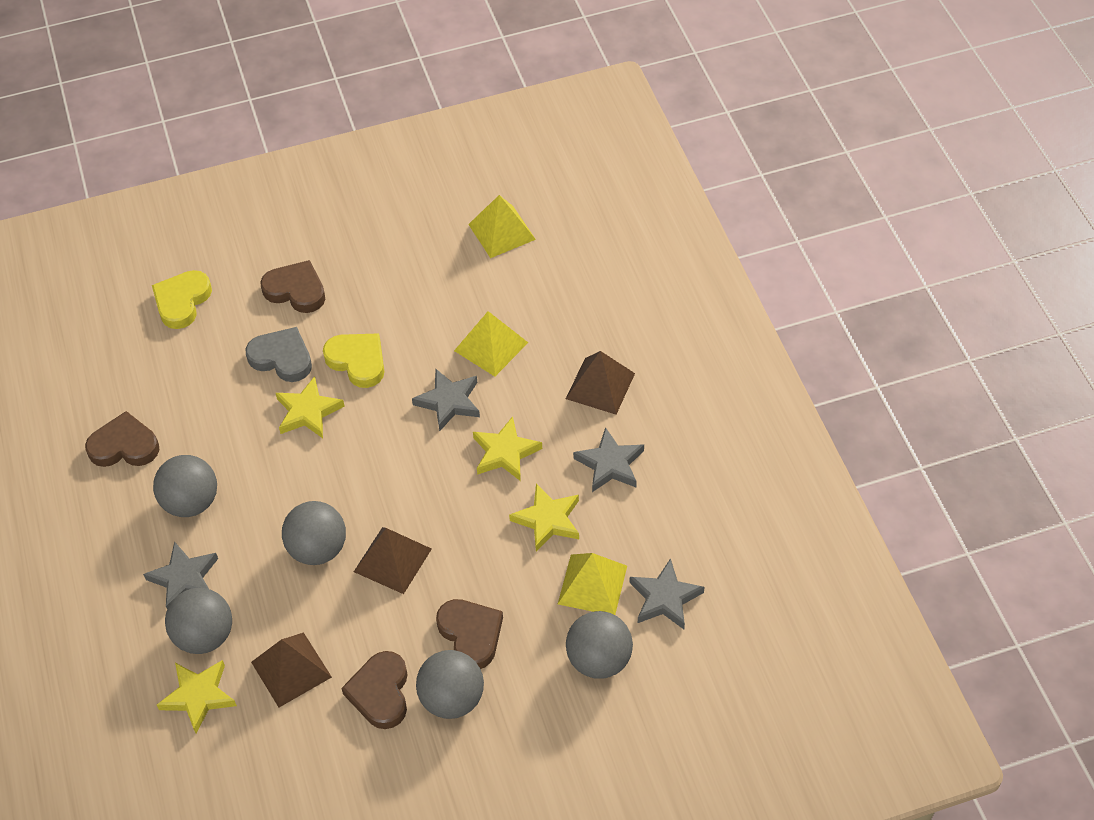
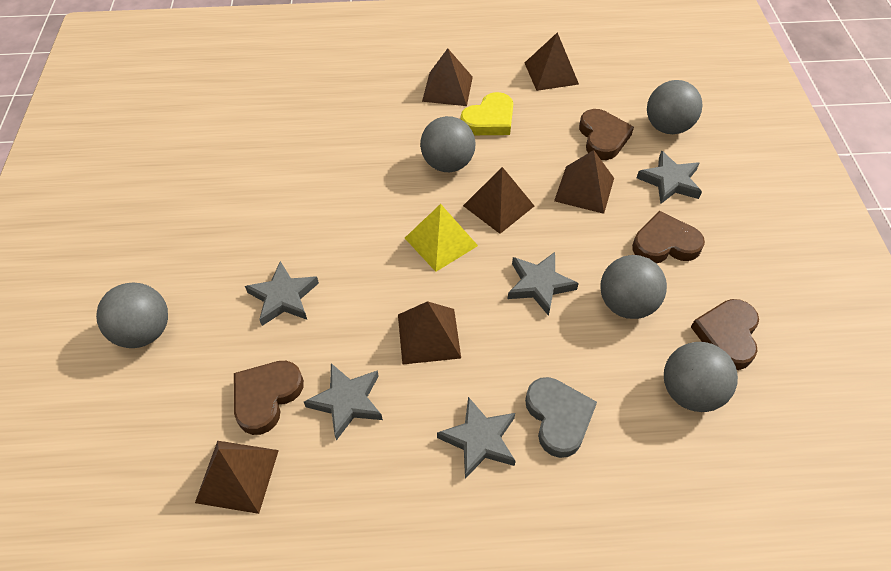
brown pyramid: 3 -> 6
grey star: 4 -> 5
yellow heart: 2 -> 1
yellow pyramid: 3 -> 1
yellow star: 4 -> 0

